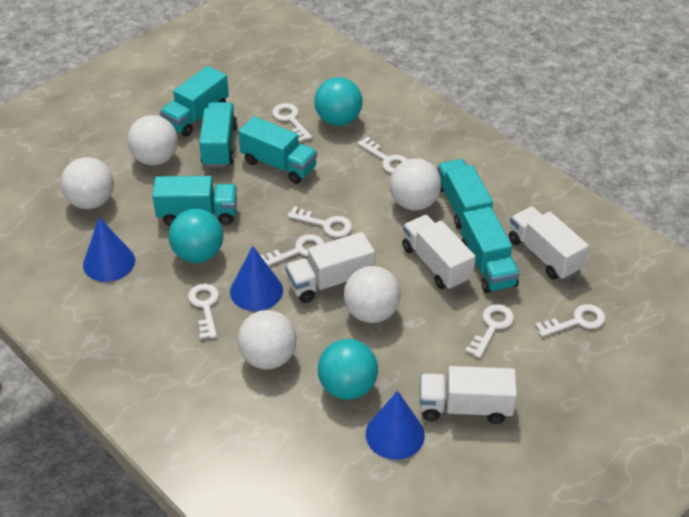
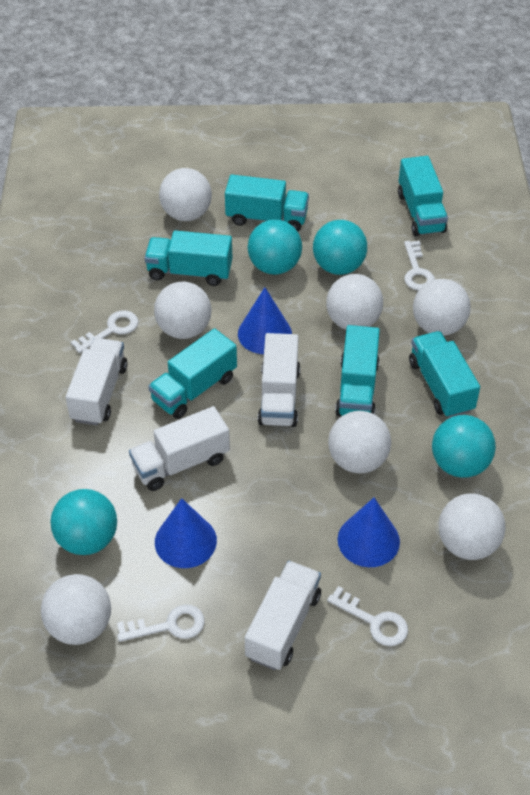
turquoise ball: 3 -> 4
white ball: 5 -> 7
white key: 7 -> 4

